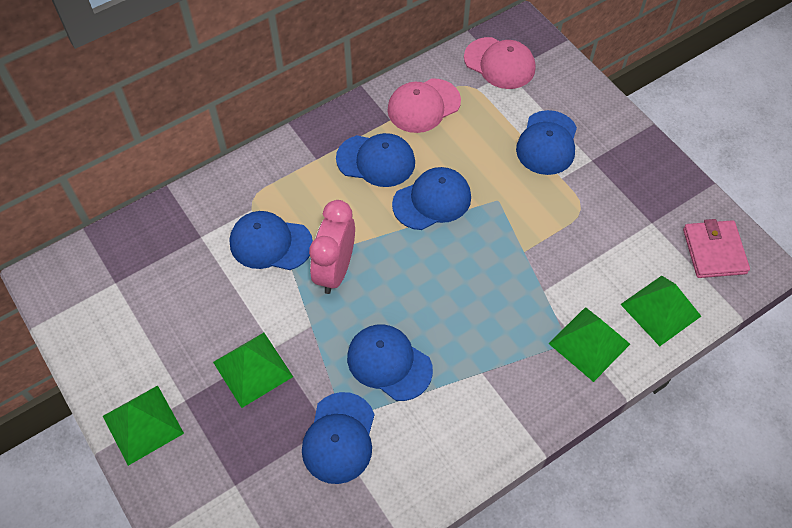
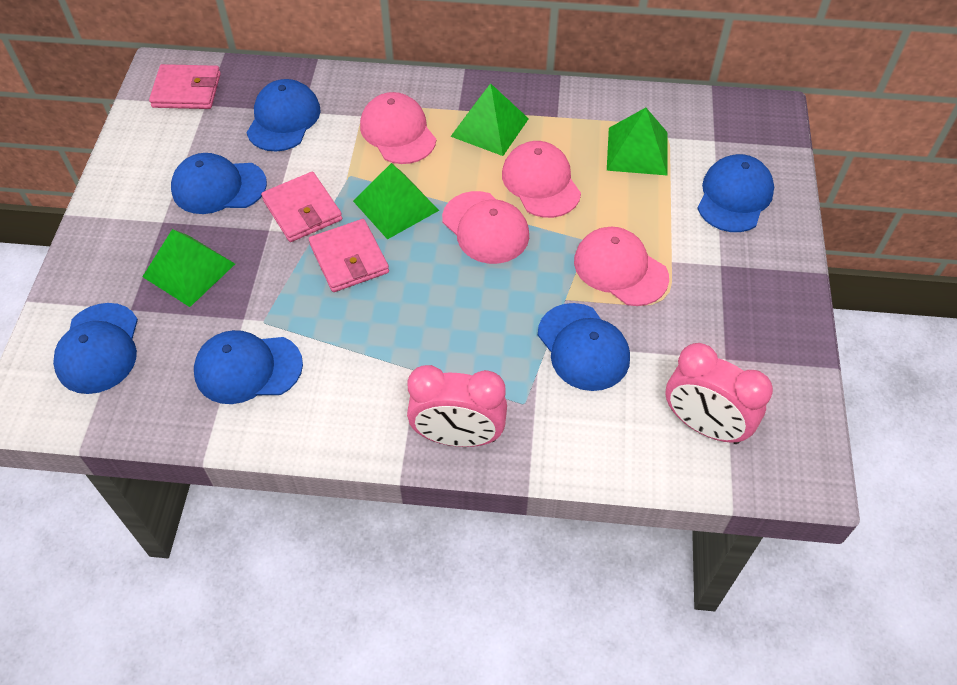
pink cap: 2 -> 4
pink clock: 1 -> 2
pink wallet: 1 -> 3

